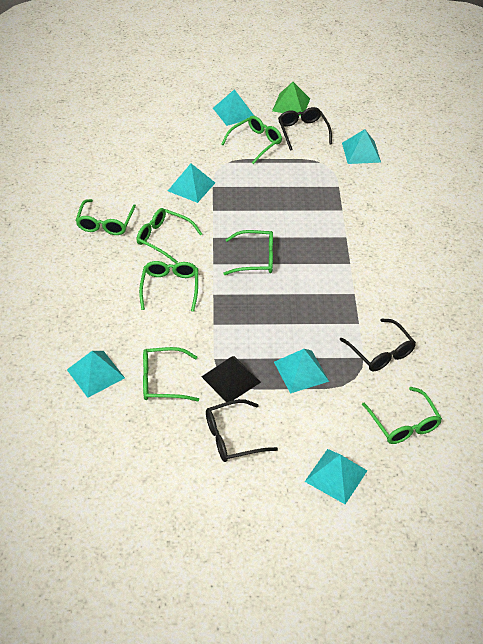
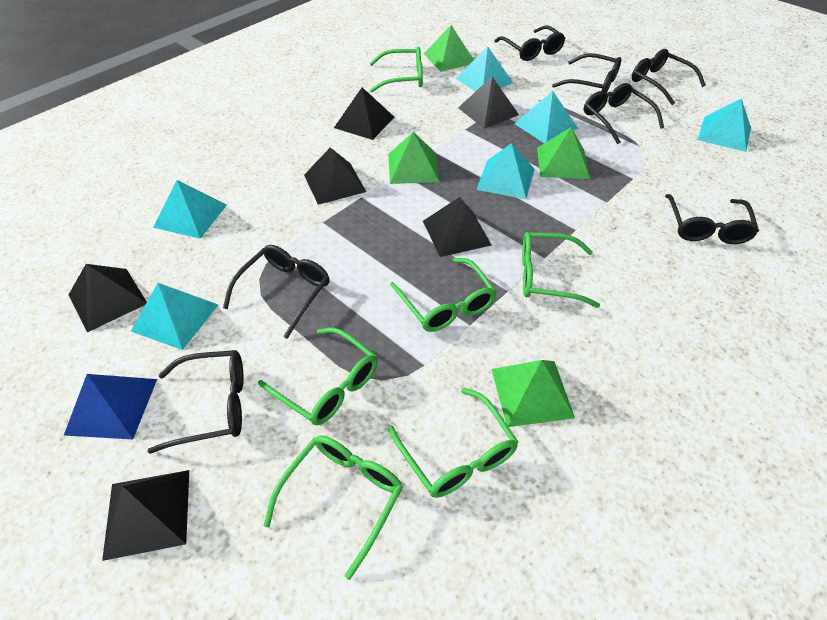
black glasses: 3 -> 7
black pyramid: 1 -> 6
blue pyramid: 0 -> 1
green glasses: 7 -> 6
green pyramid: 1 -> 4

